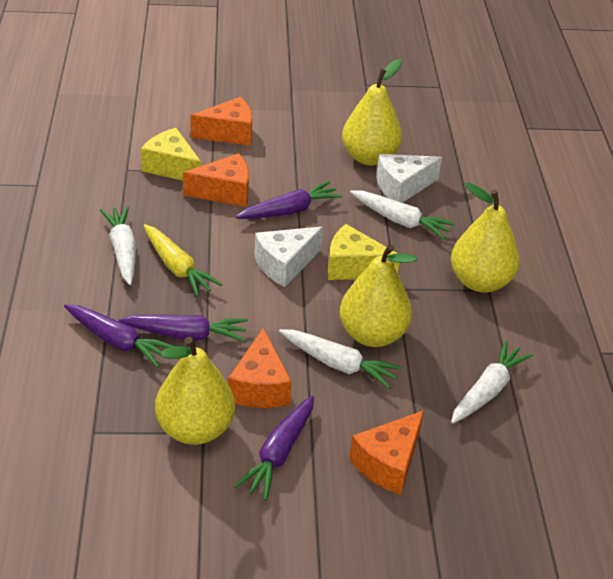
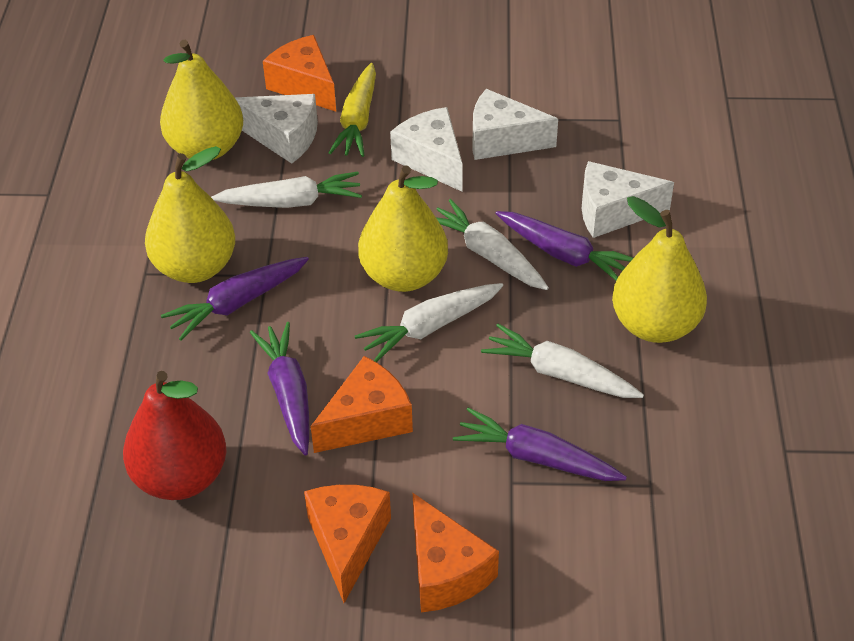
red pear: 0 -> 1
white cheese: 2 -> 4
yellow cheese: 2 -> 0

